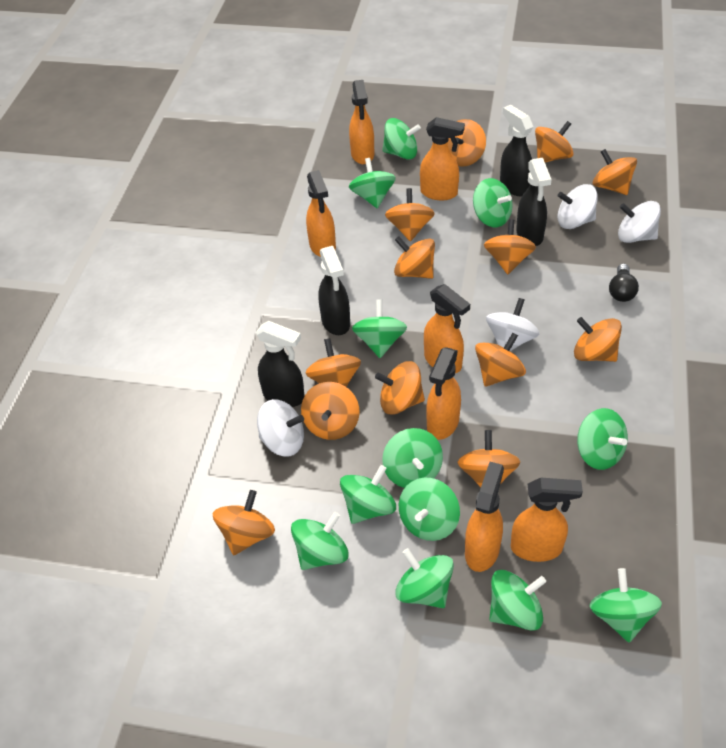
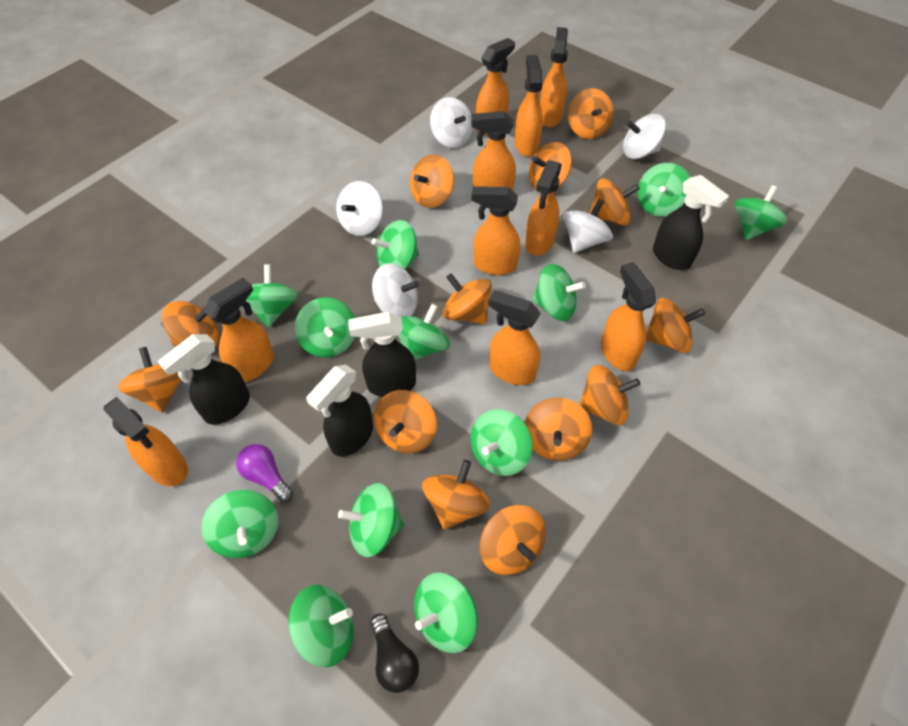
orange spray bottle: 7 -> 10
purple light bulb: 0 -> 1
white spinning top: 4 -> 5

